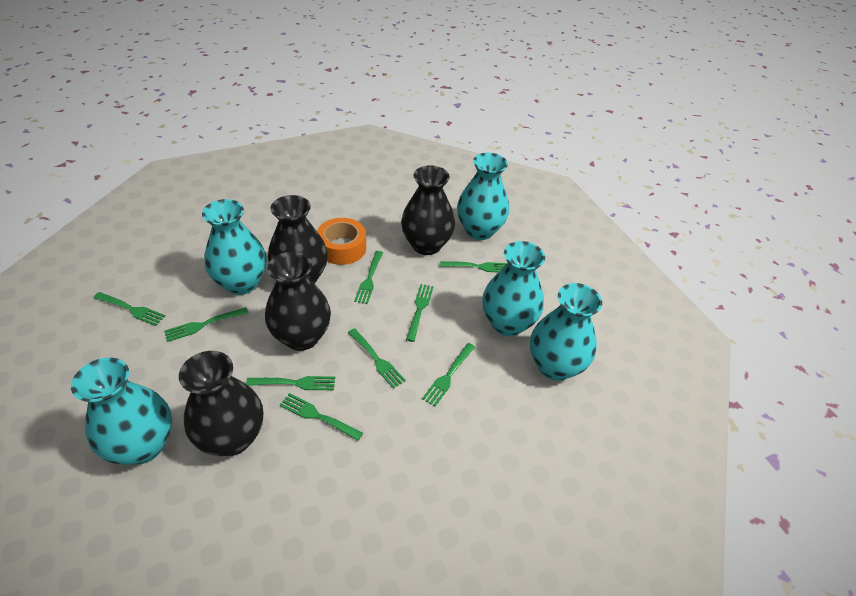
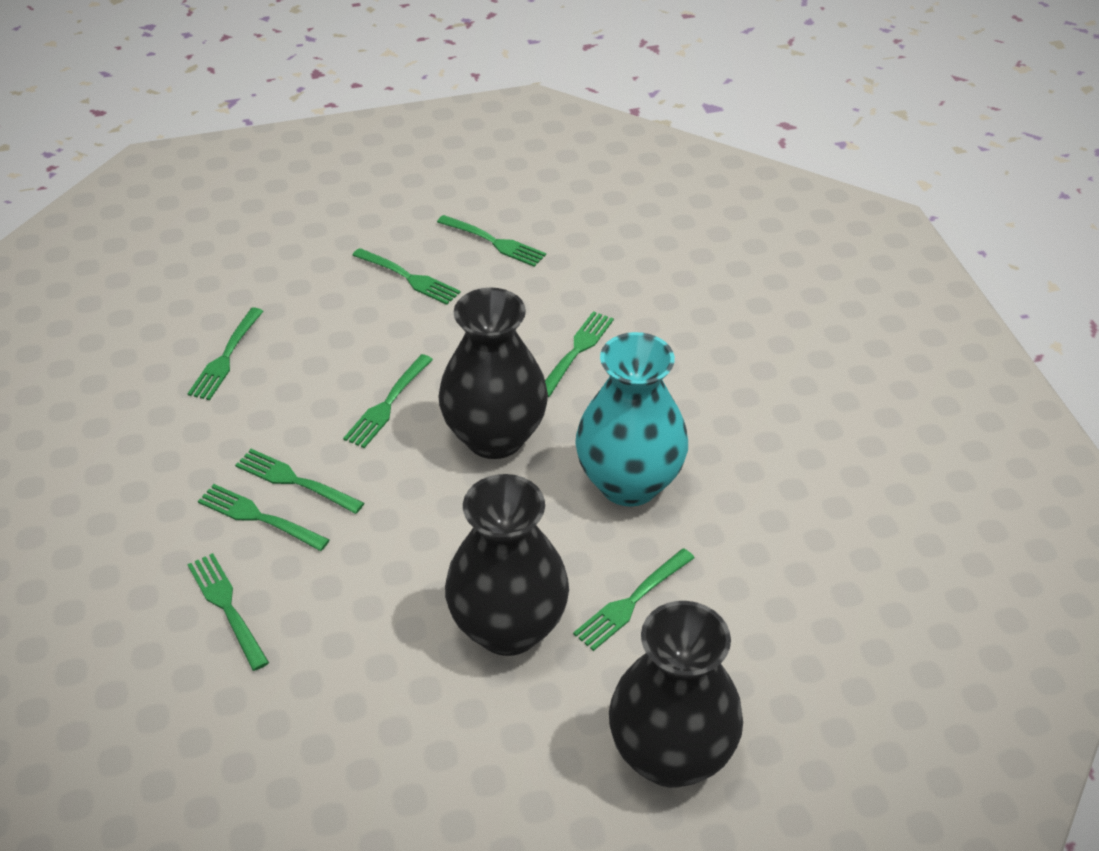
black vase: 4 -> 3
orange tape: 1 -> 0
turquoise vase: 5 -> 1

